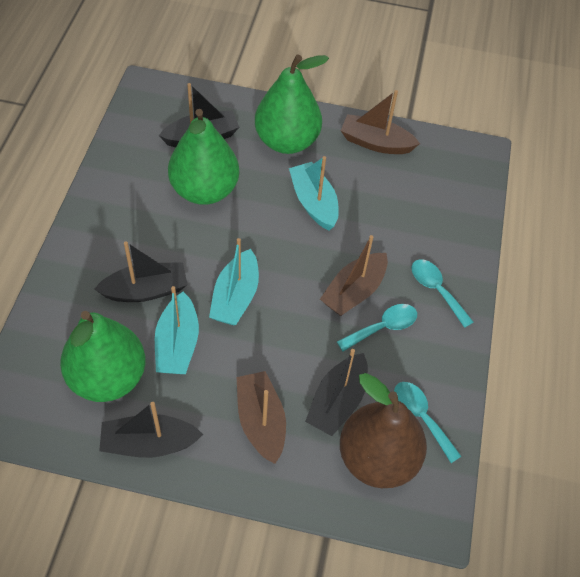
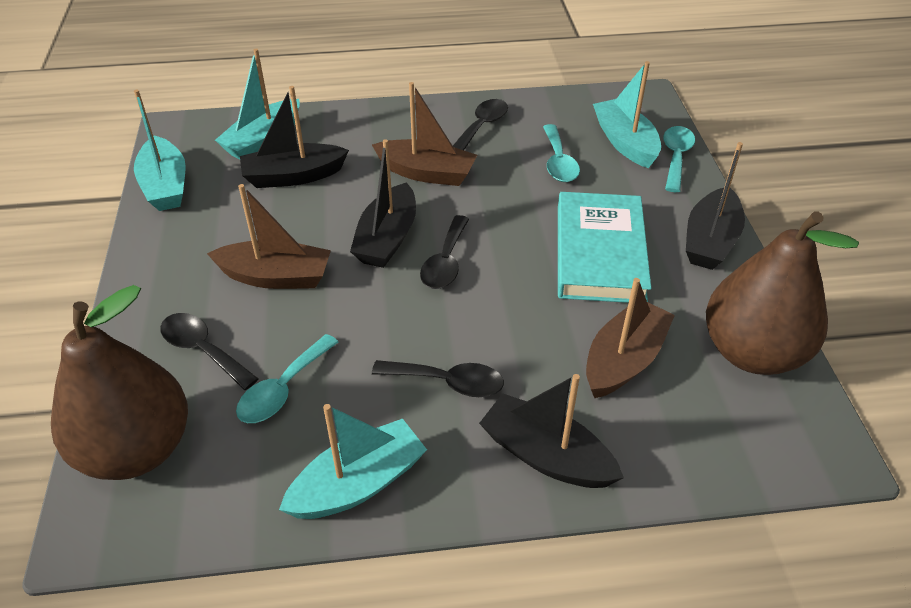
black spoon: 0 -> 4
brown pear: 1 -> 2
green pear: 3 -> 0
turquoise boat: 3 -> 4
turquoise book: 0 -> 1

